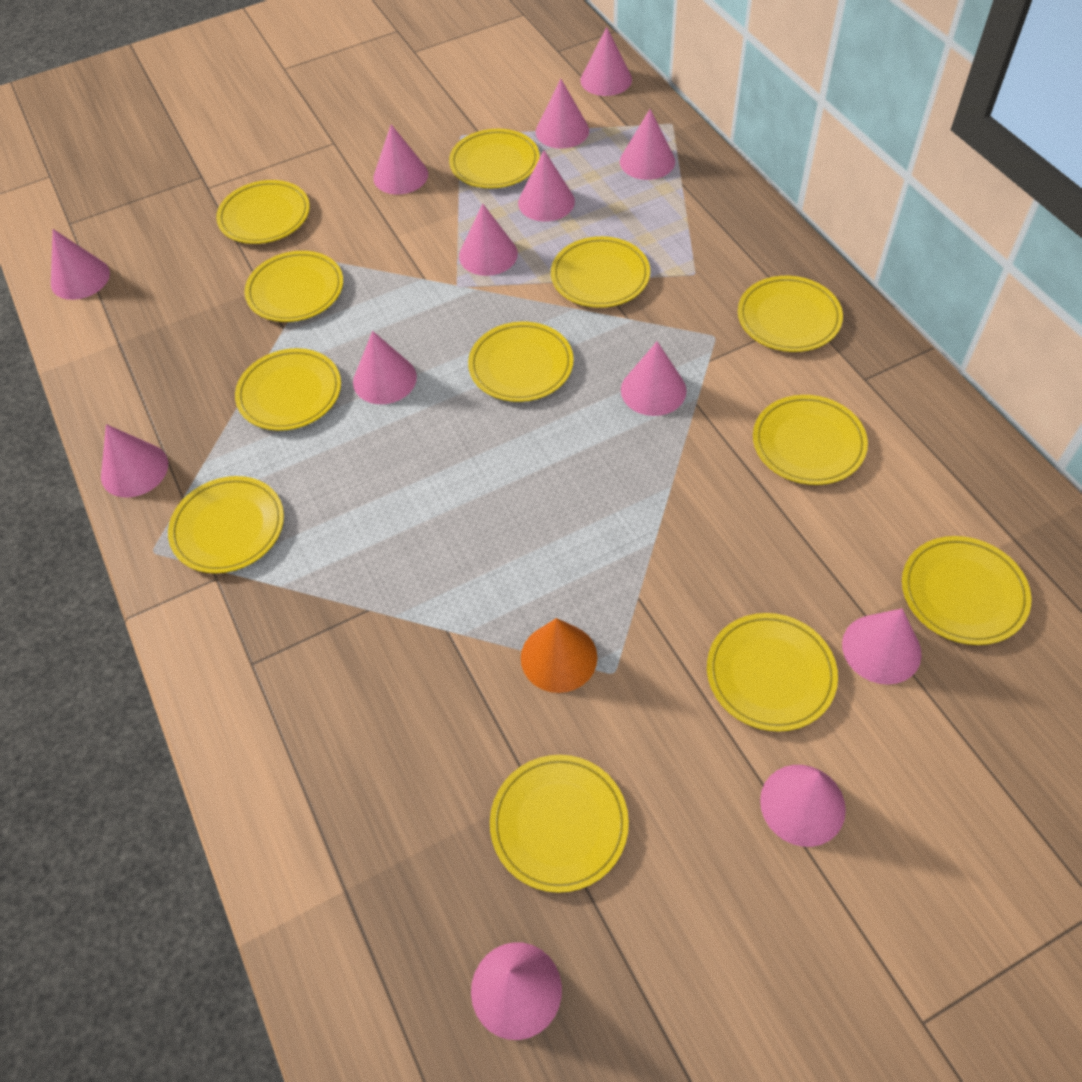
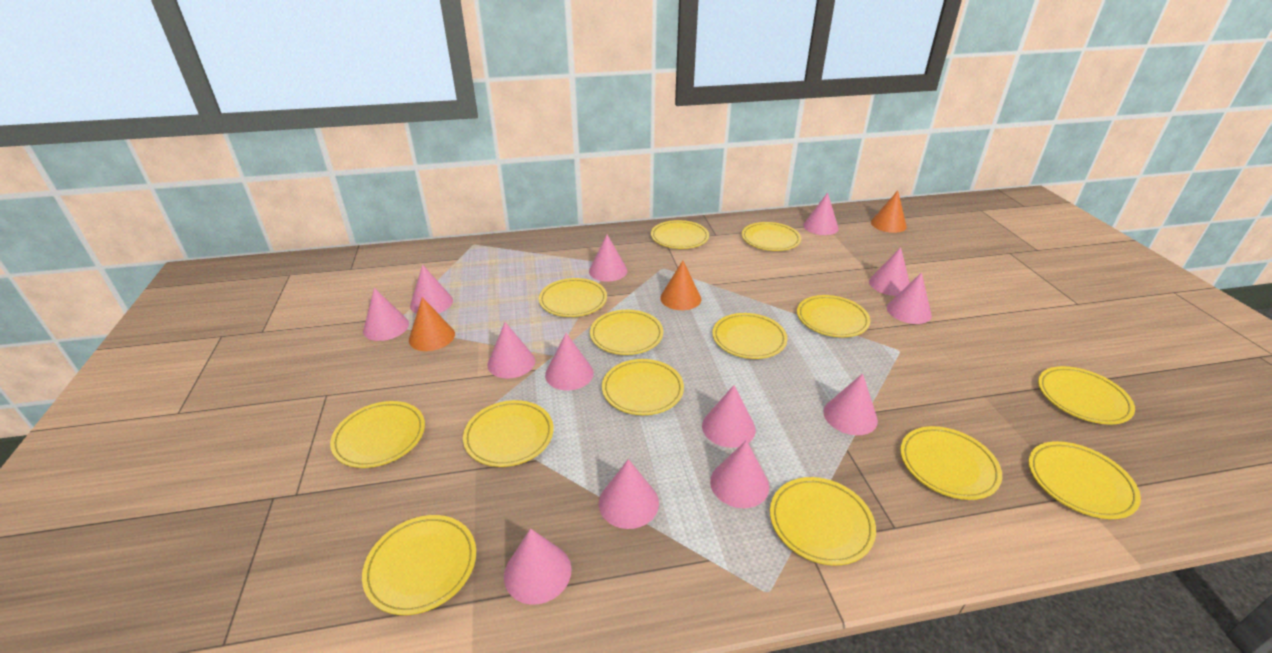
orange cone: 1 -> 3
yellow plate: 12 -> 14

